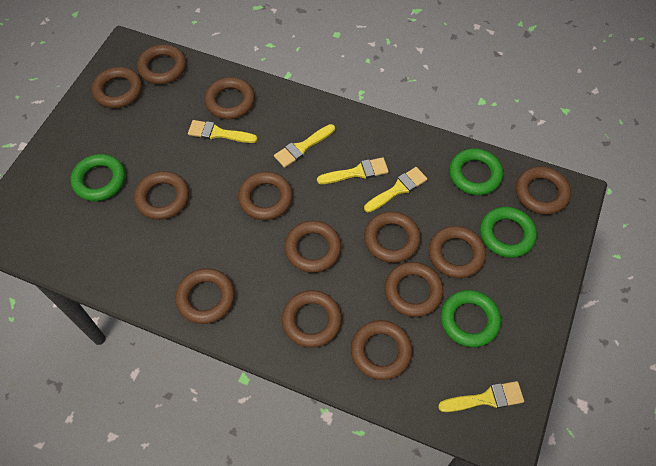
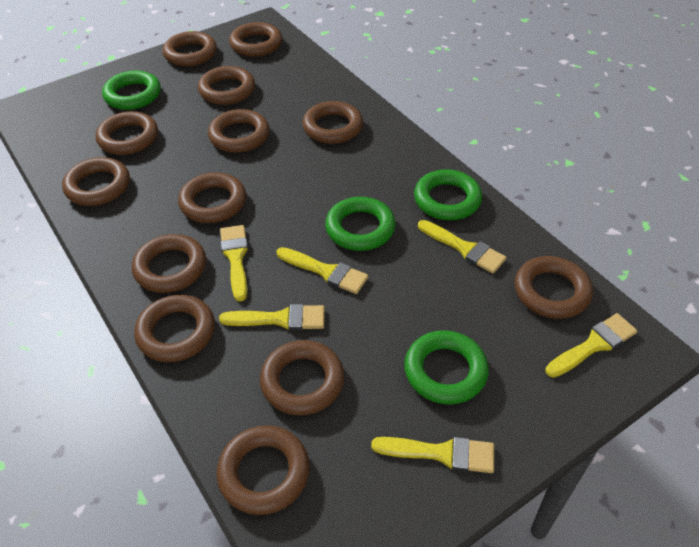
yellow brush: 5 -> 6

